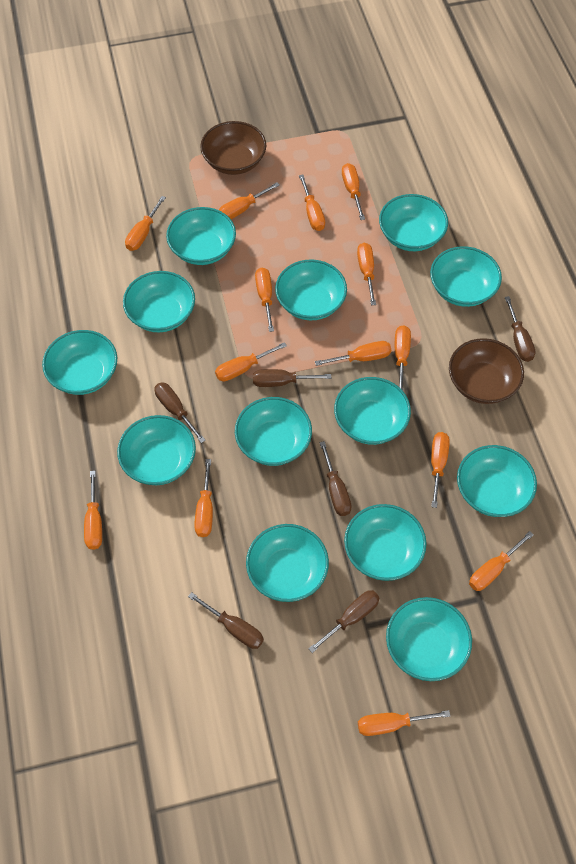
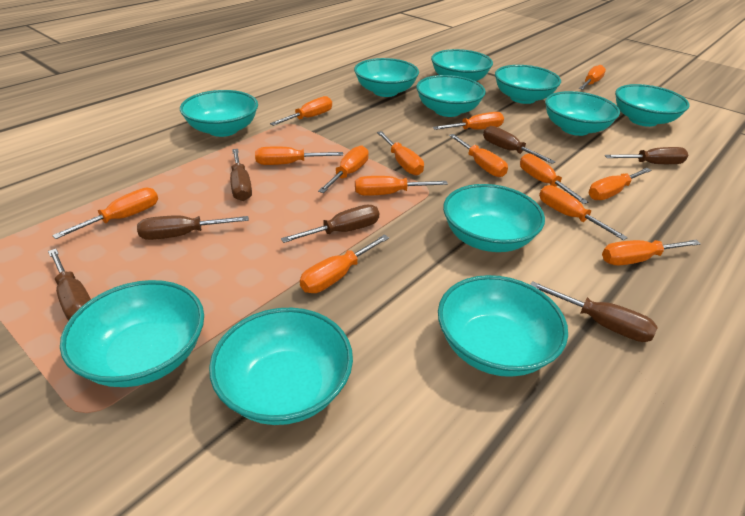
brown bowl: 2 -> 0
brown screwdriver: 6 -> 7
turquoise bowl: 13 -> 11

